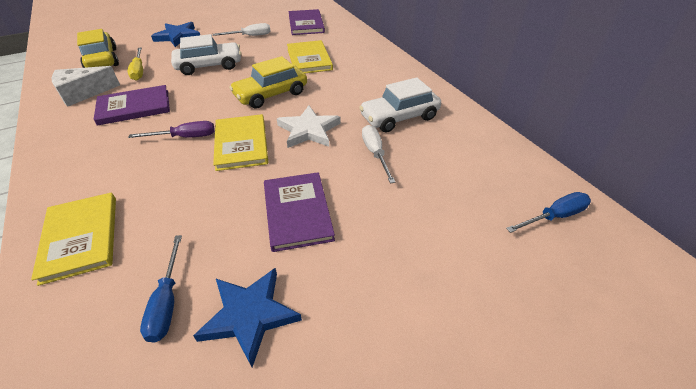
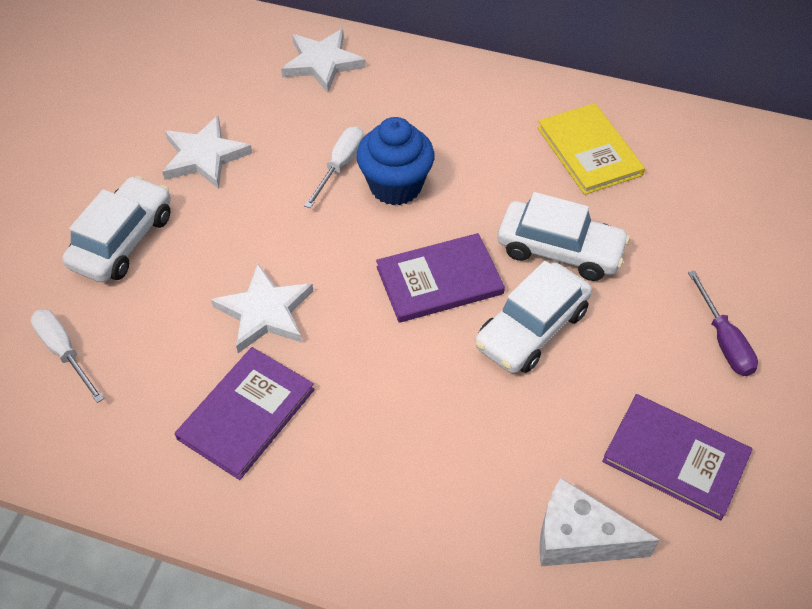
blue cupcake: 0 -> 1
blue screwdriver: 2 -> 0
blue star: 2 -> 0
white car: 2 -> 3
white star: 1 -> 3
yellow book: 3 -> 1
yellow car: 2 -> 0
yellow screwdriver: 1 -> 0

